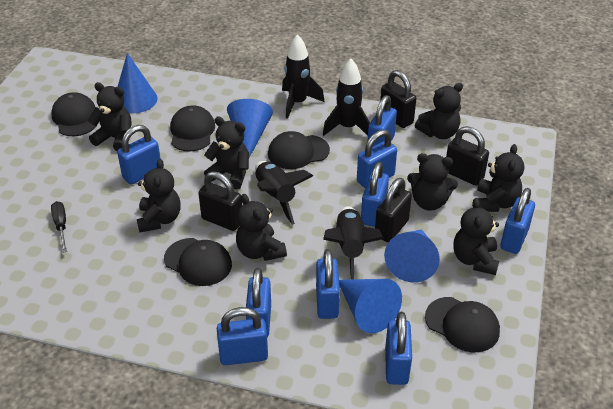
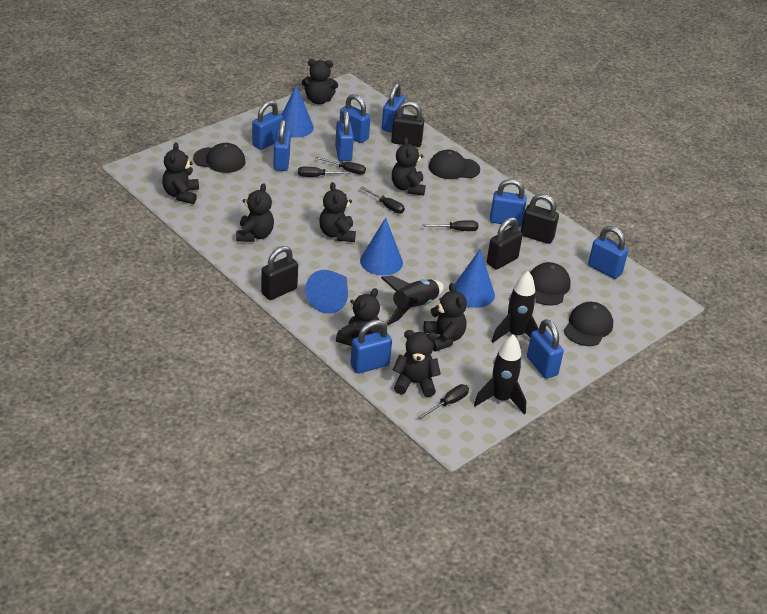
black cap: 5 -> 4
black rocket: 4 -> 3
black screwdriver: 1 -> 5

